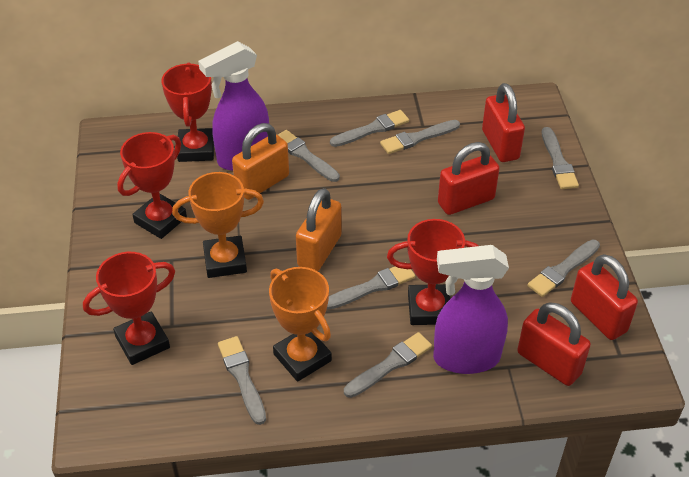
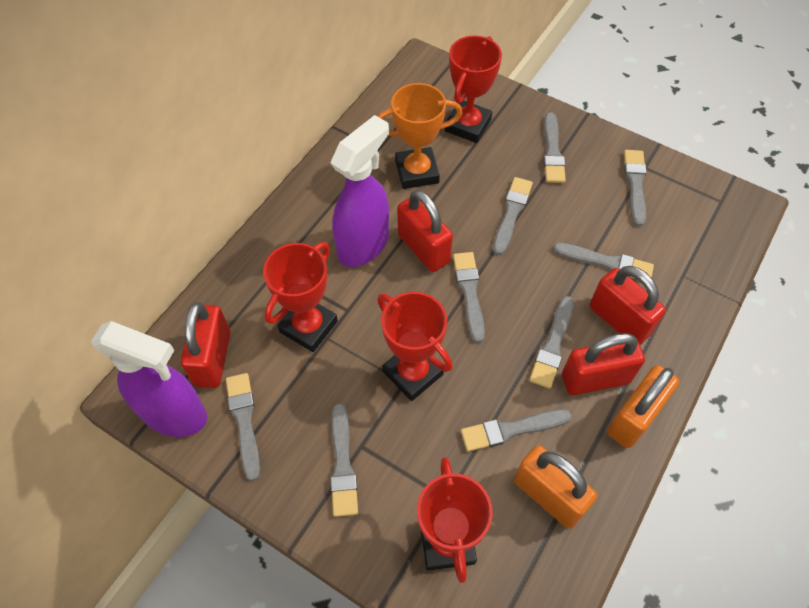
grey brush: 8 -> 9
orange trophy: 2 -> 1

